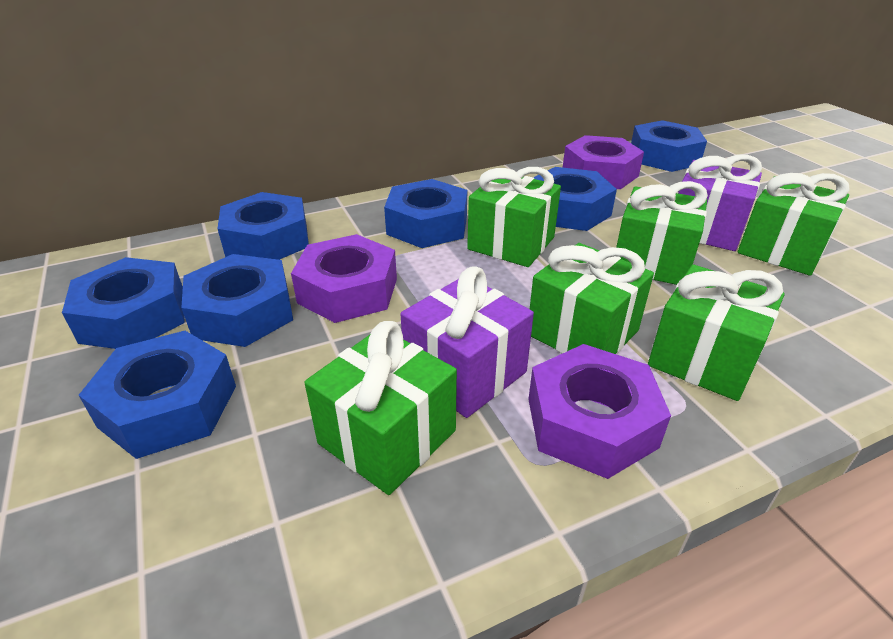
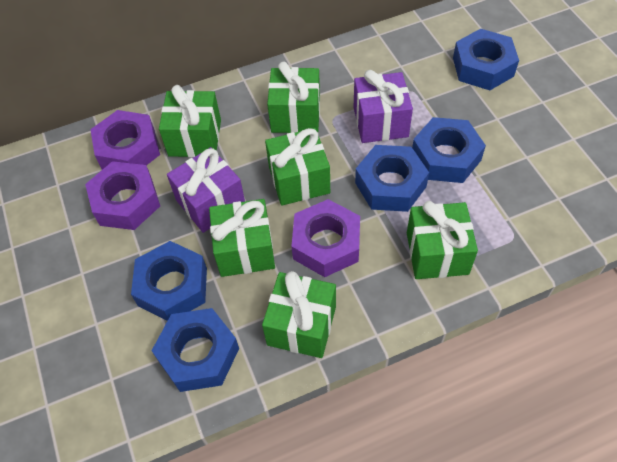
blue nut: 7 -> 5

